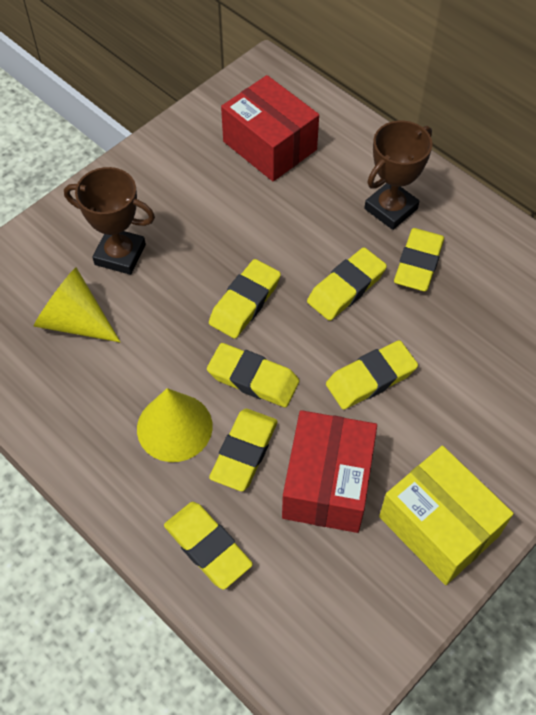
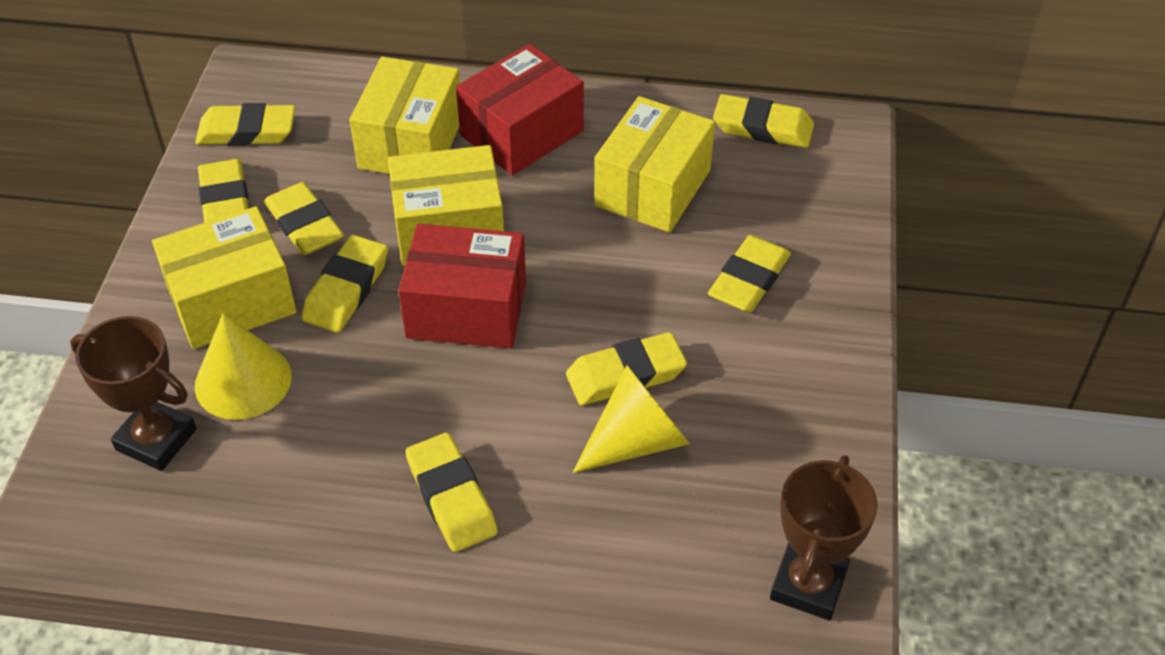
yellow box: 1 -> 4
yellow eraser: 7 -> 8

